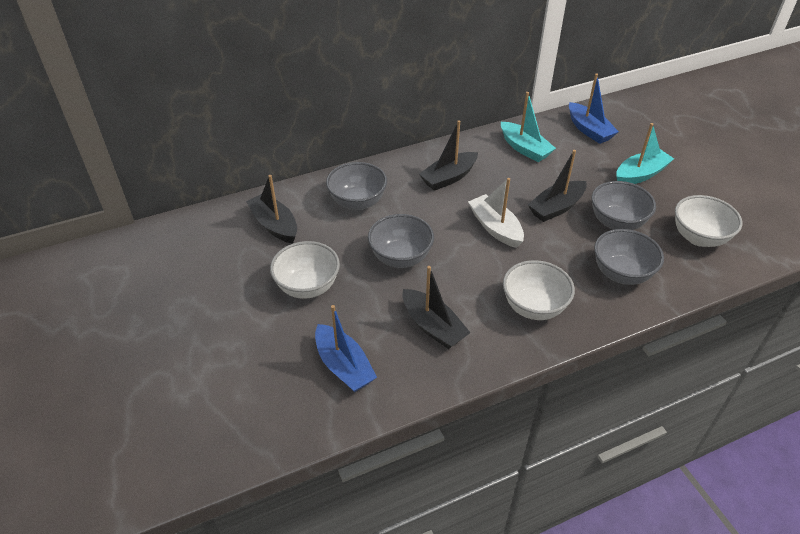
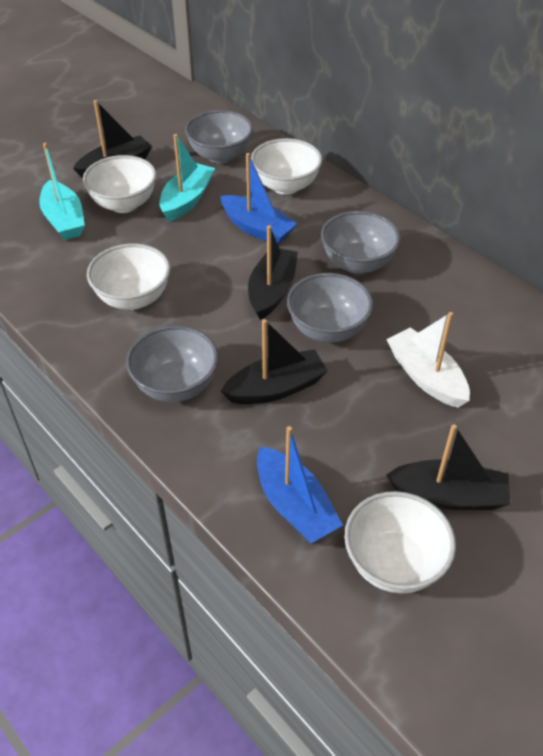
white bowl: 3 -> 4

